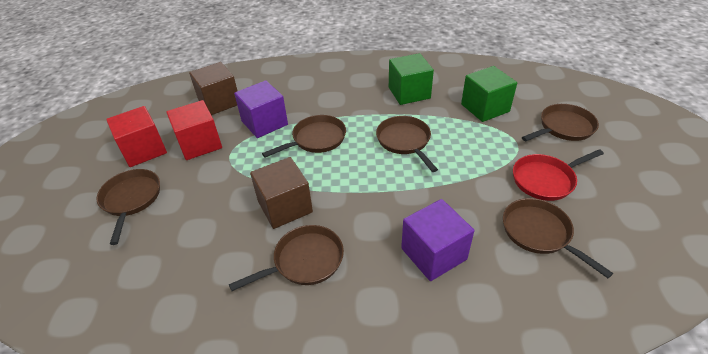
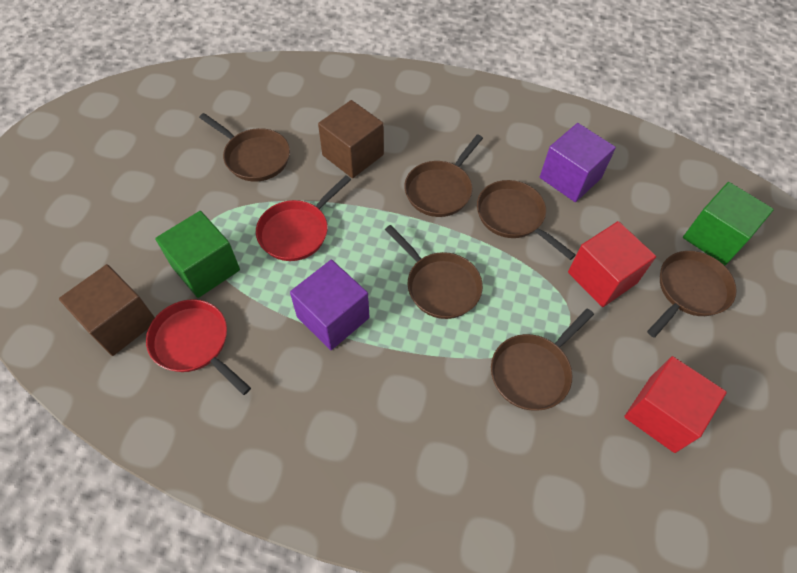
red pan: 1 -> 2

